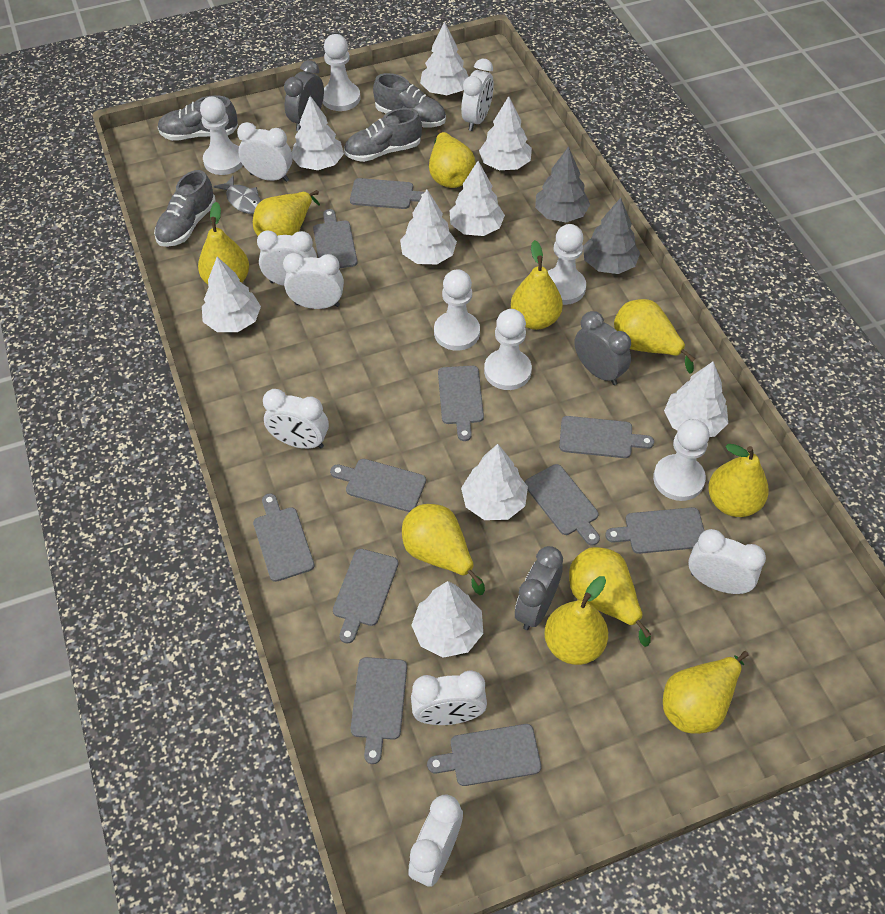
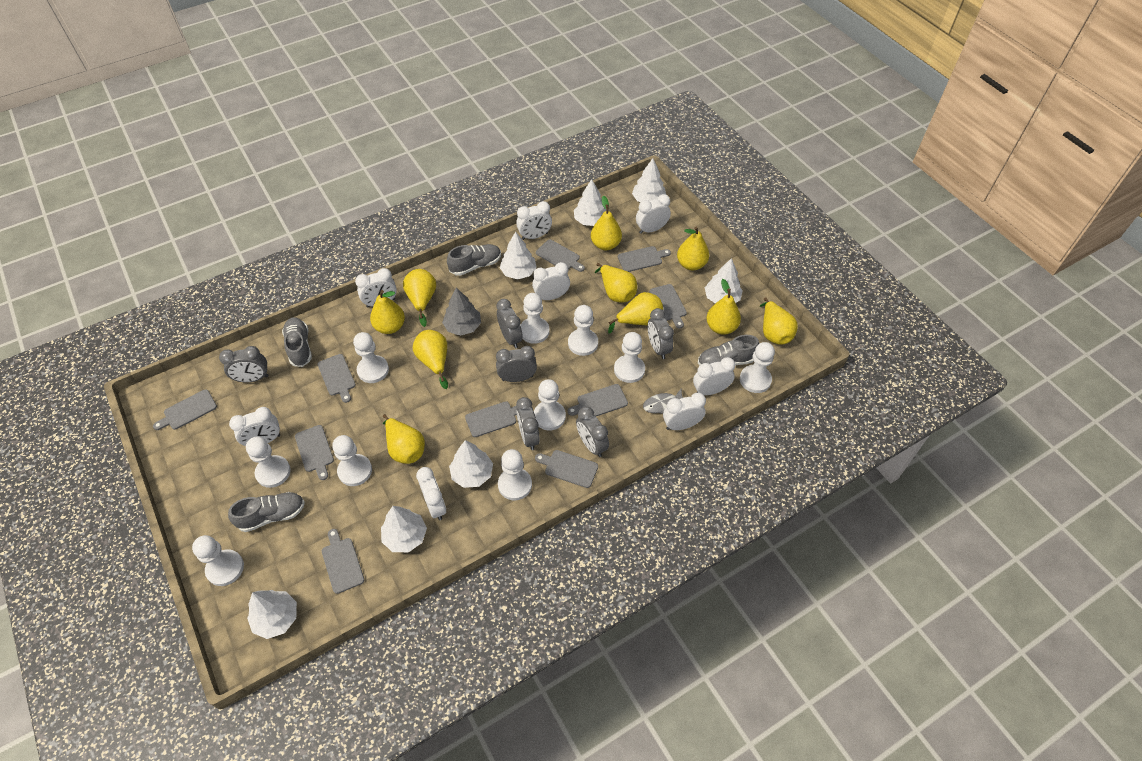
grey clock: 3 -> 6
grey cutting board: 11 -> 10
grey tree: 2 -> 1
white pawn: 6 -> 10
white tree: 9 -> 7

